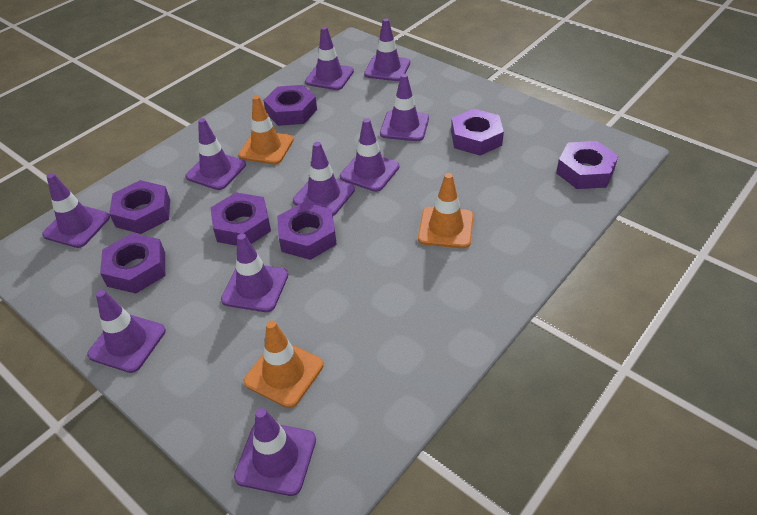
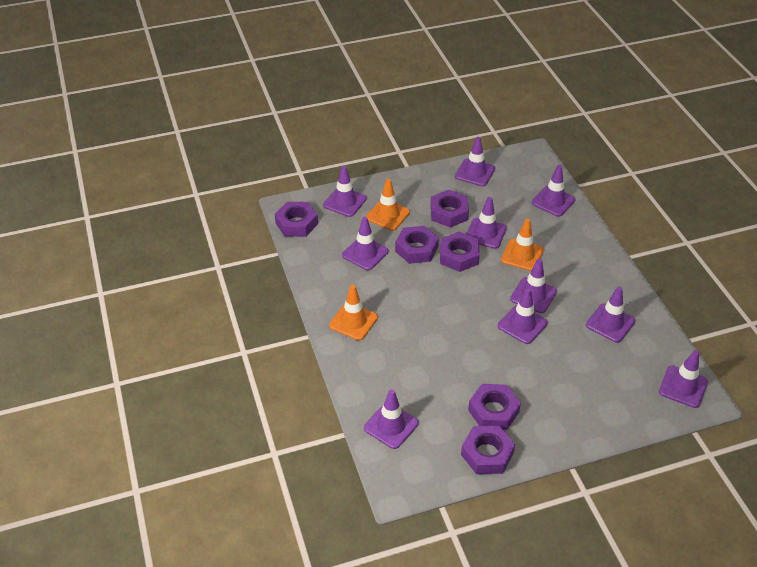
purple nut: 7 -> 6

